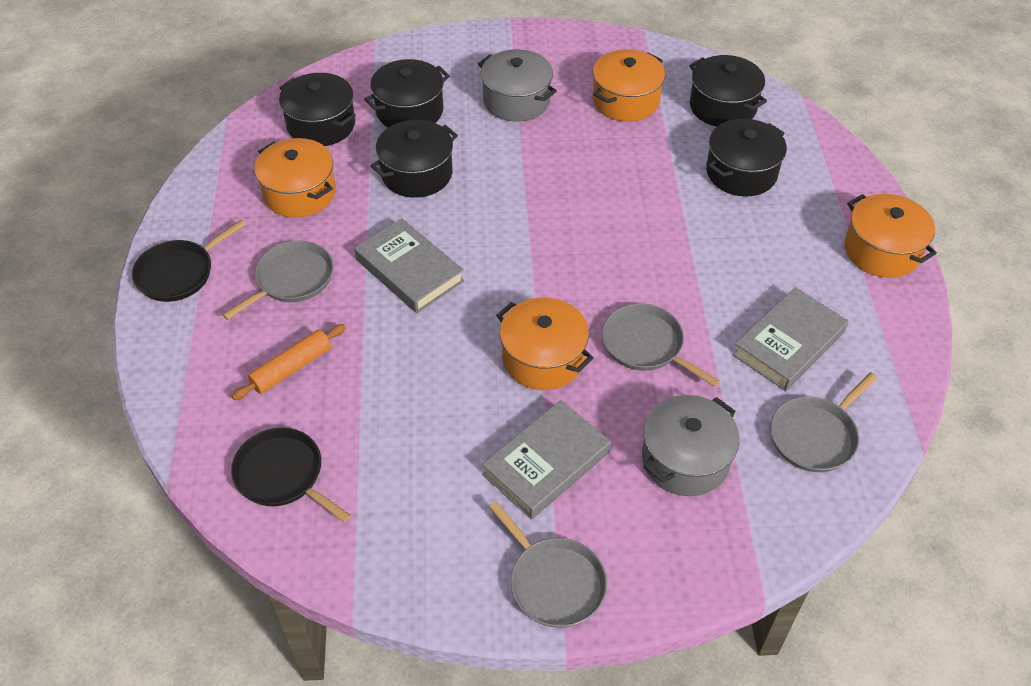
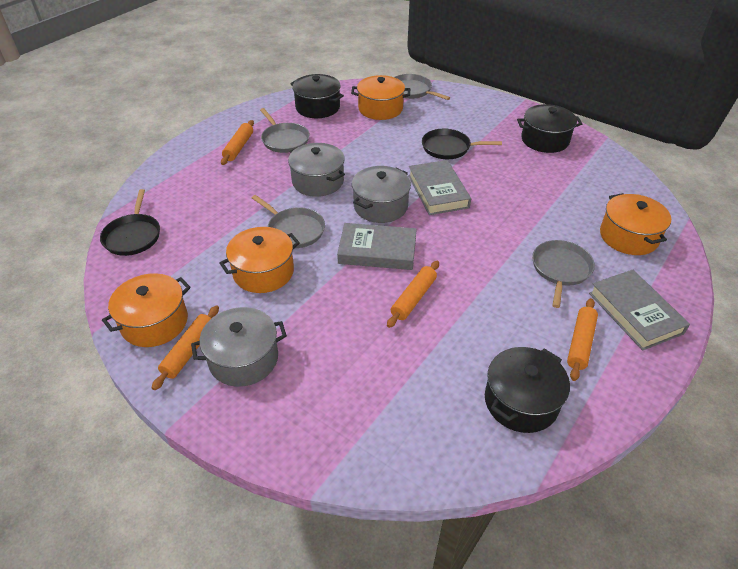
black pot: 5 -> 3
grey pot: 2 -> 3
orange rolling pin: 1 -> 4

